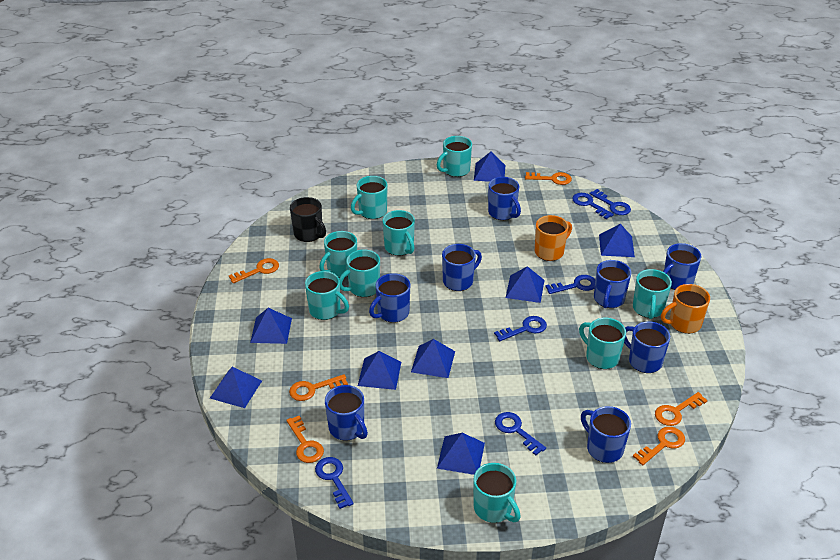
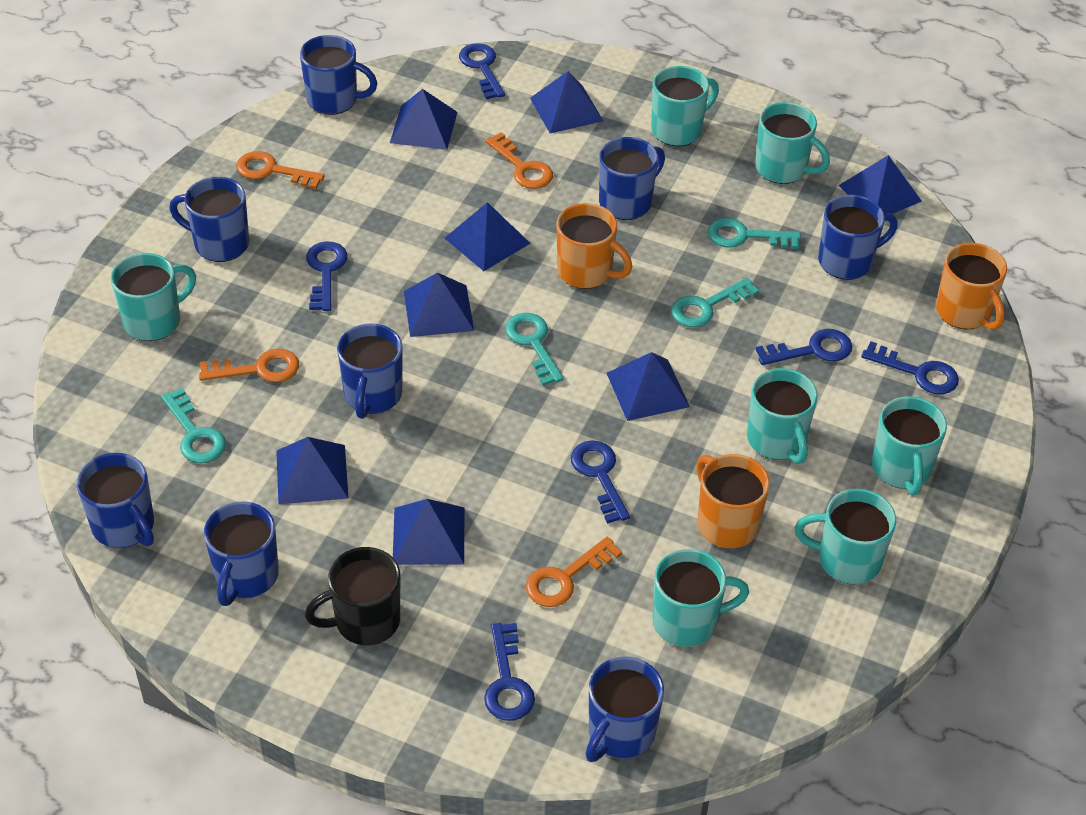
orange key: 6 -> 4
orange mug: 2 -> 3
turquoise key: 0 -> 4
turquoise mug: 9 -> 7

